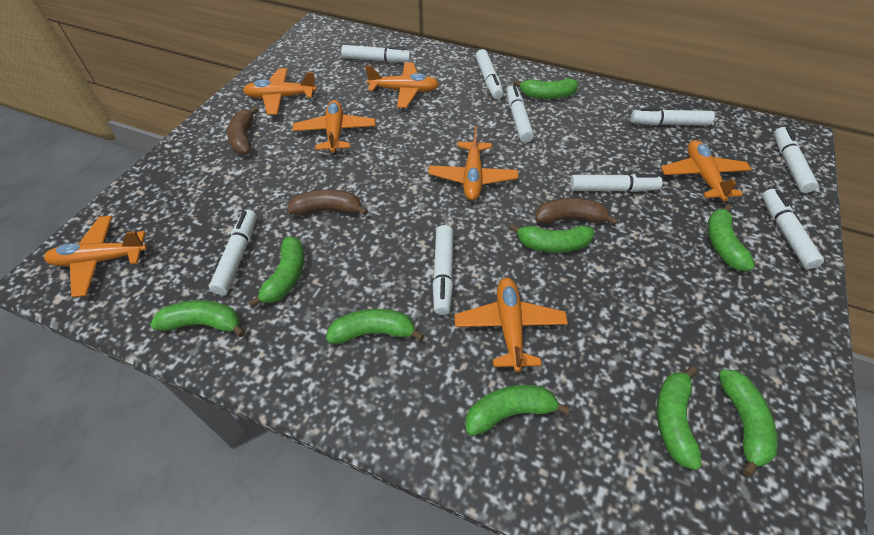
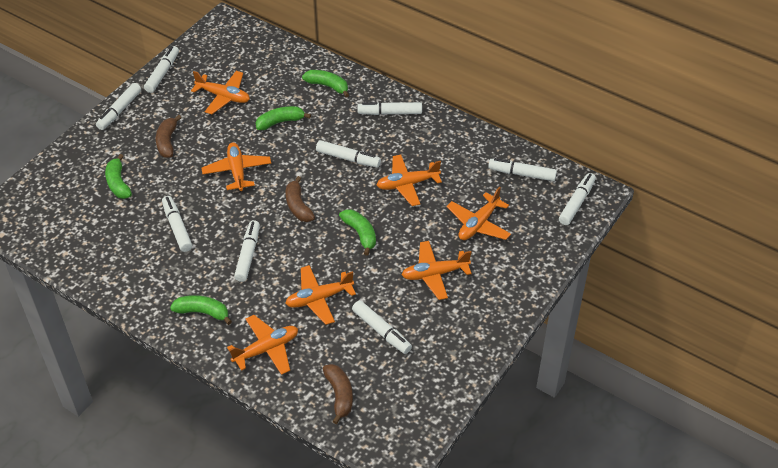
green banana: 9 -> 5

